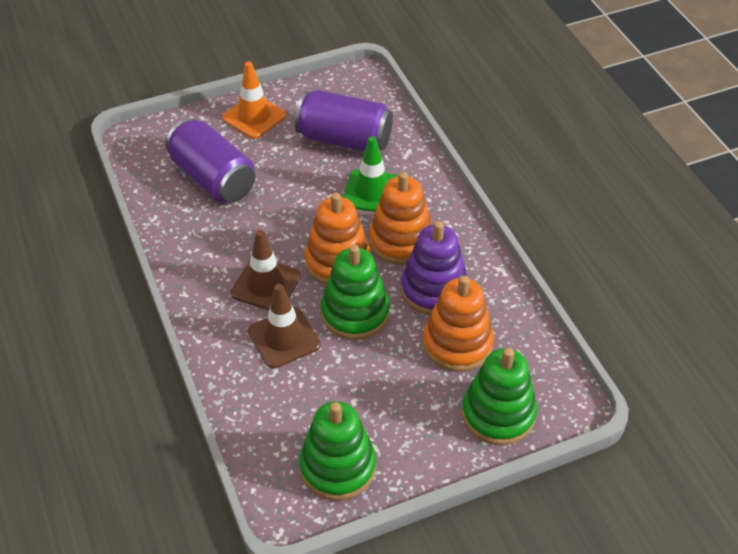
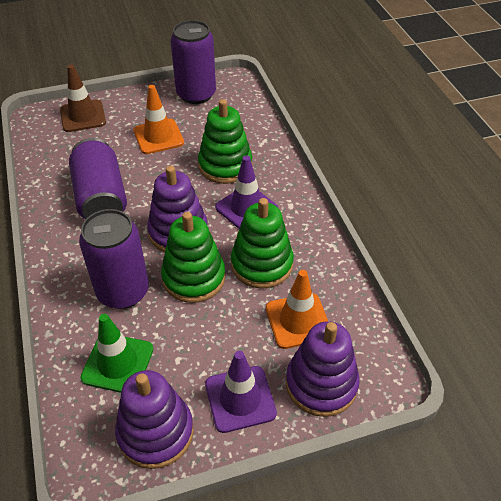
brown traffic cone: 2 -> 1
orange stacking toy: 3 -> 0
orange traffic cone: 1 -> 2
purple can: 2 -> 3
purple stacking toy: 1 -> 3
purple traffic cone: 0 -> 2

